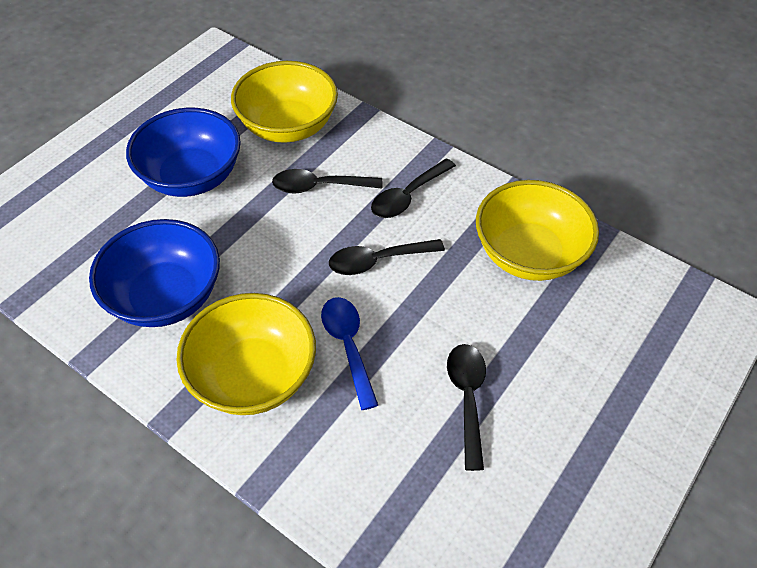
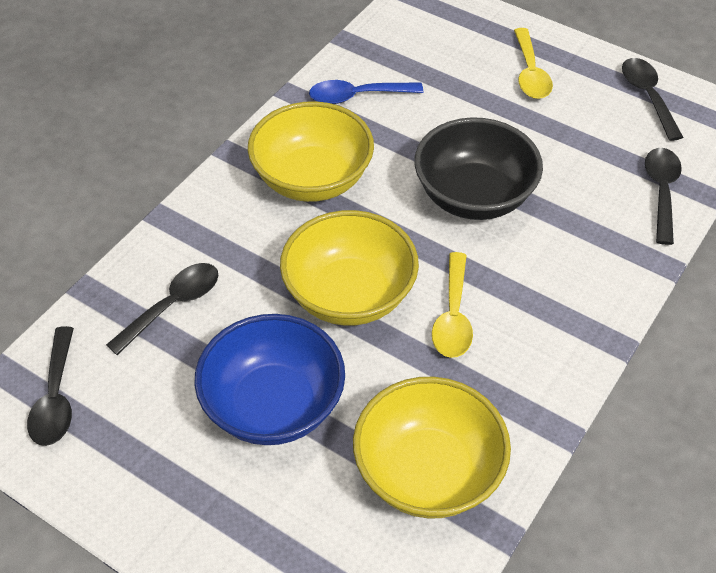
black bowl: 0 -> 1
blue bowl: 2 -> 1
yellow spoon: 0 -> 2

